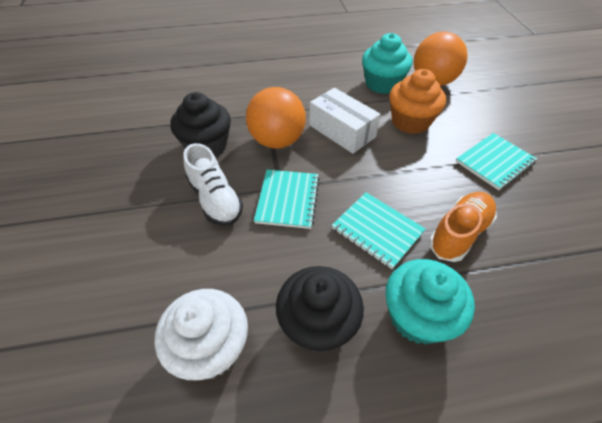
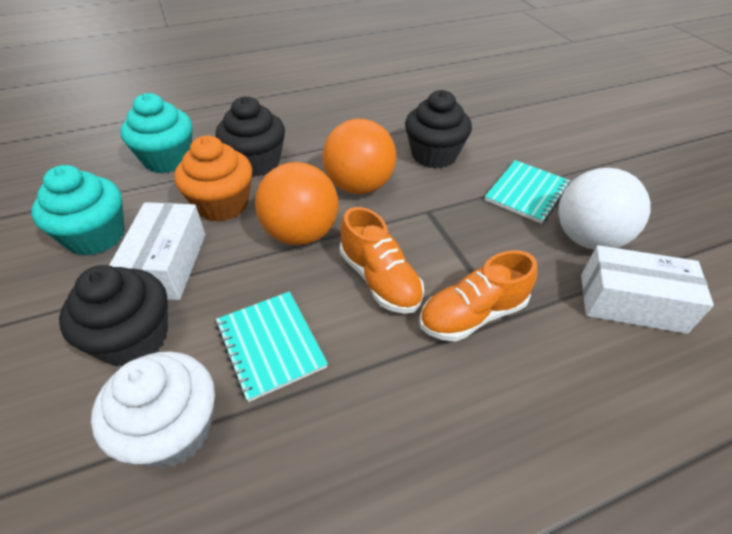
black cupcake: 2 -> 3
orange shoe: 1 -> 2
turquoise notebook: 3 -> 2
white ball: 0 -> 1
white box: 1 -> 2
white shoe: 1 -> 0

